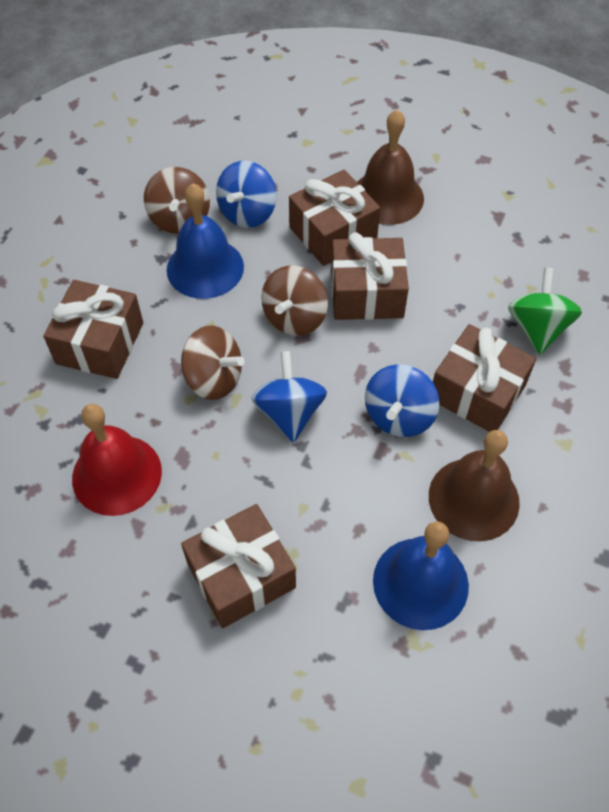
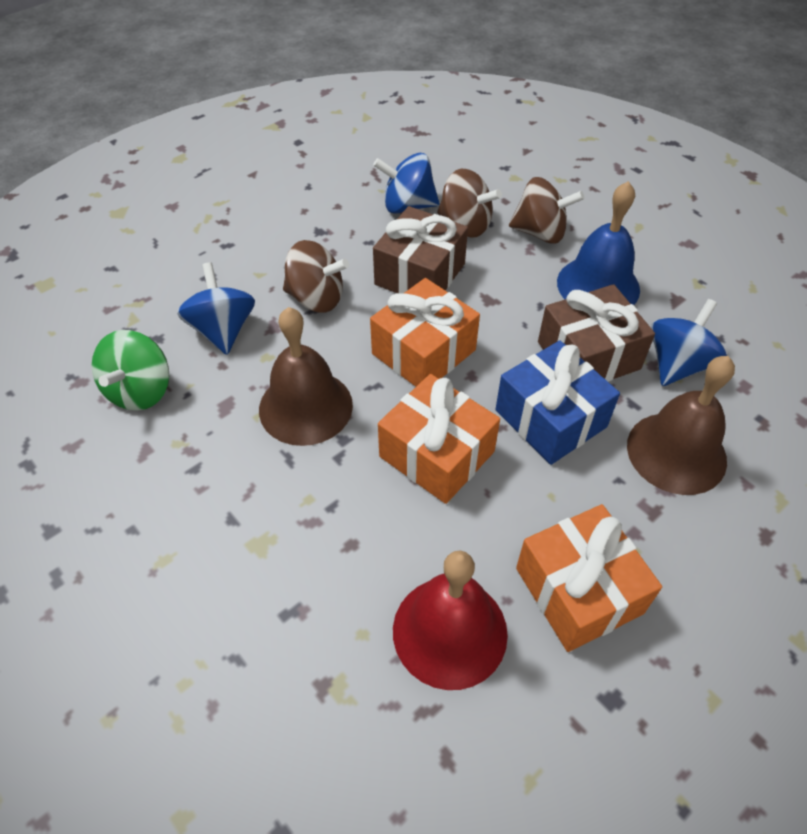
blue bell: 2 -> 1
blue gift: 0 -> 1
brown gift: 5 -> 2
orange gift: 0 -> 3

